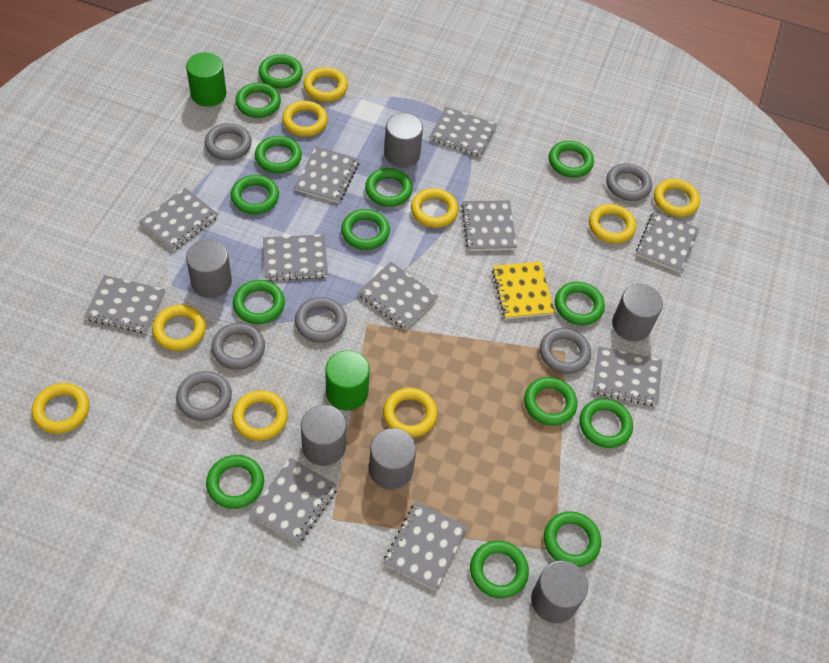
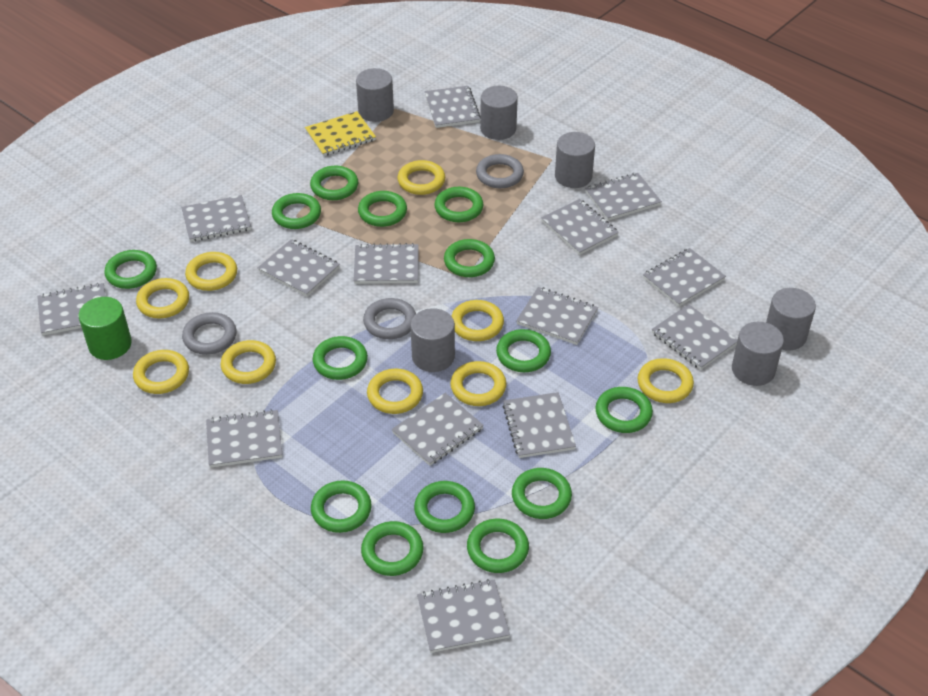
green cylinder: 2 -> 1
grey notebook: 11 -> 14
grey ring: 6 -> 3

